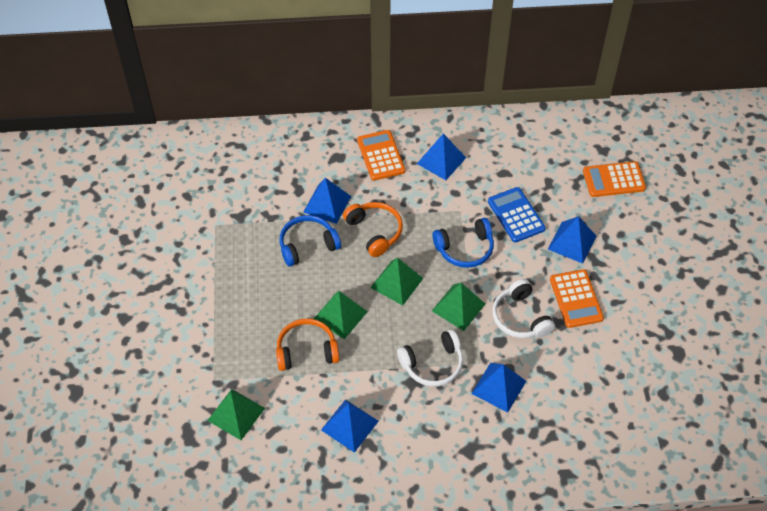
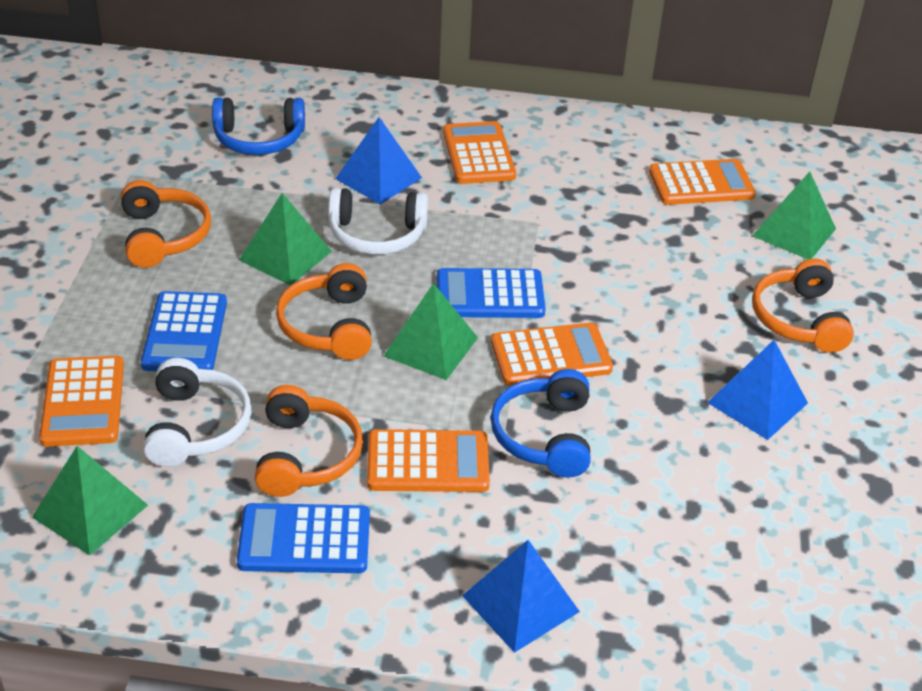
blue calculator: 1 -> 3
blue pyramid: 5 -> 3
orange calculator: 3 -> 5
orange headphones: 2 -> 4

